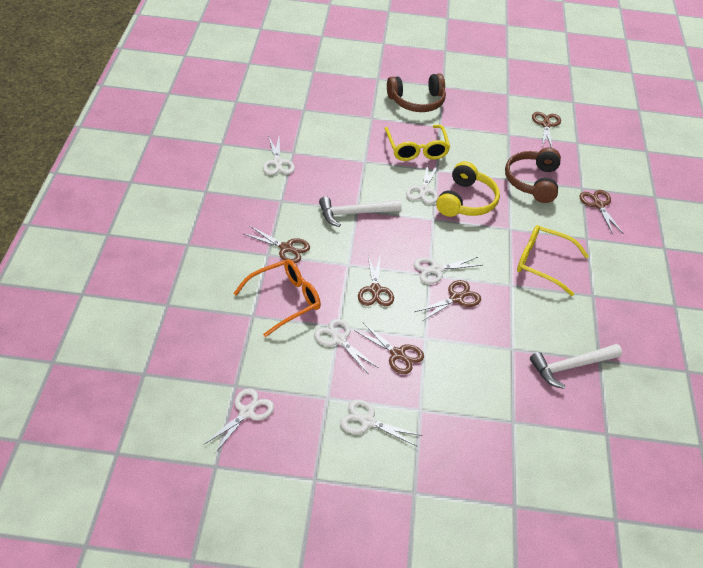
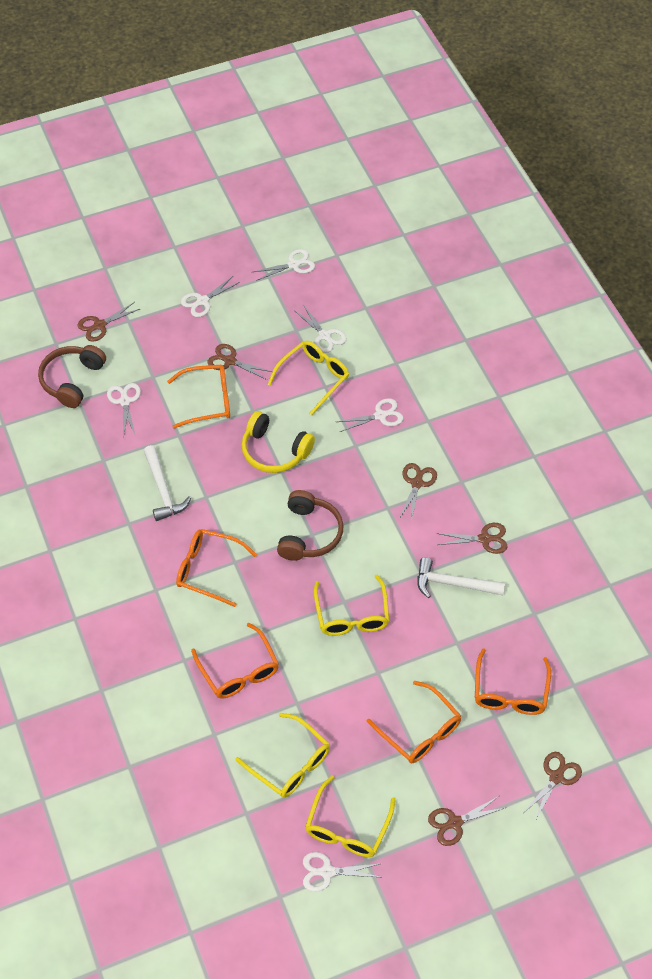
orange glasses: 1 -> 5
yellow glasses: 2 -> 4

